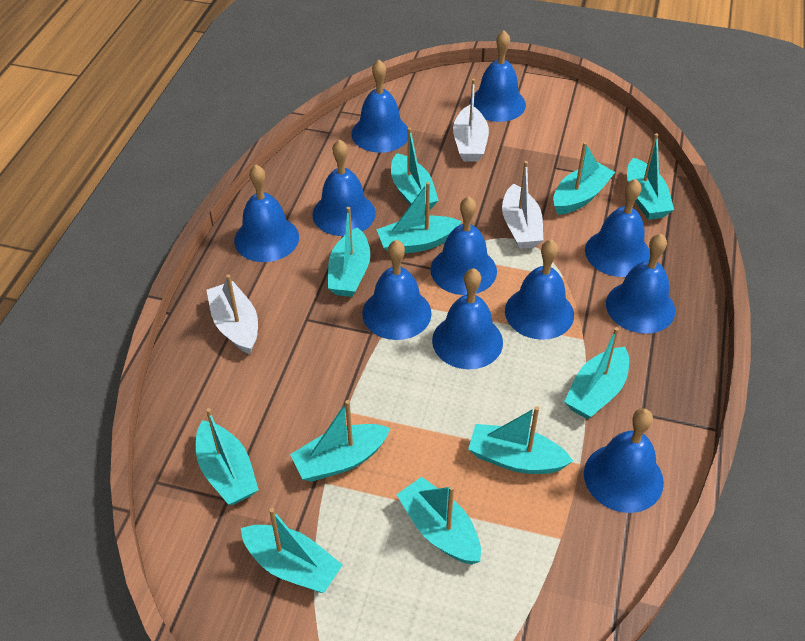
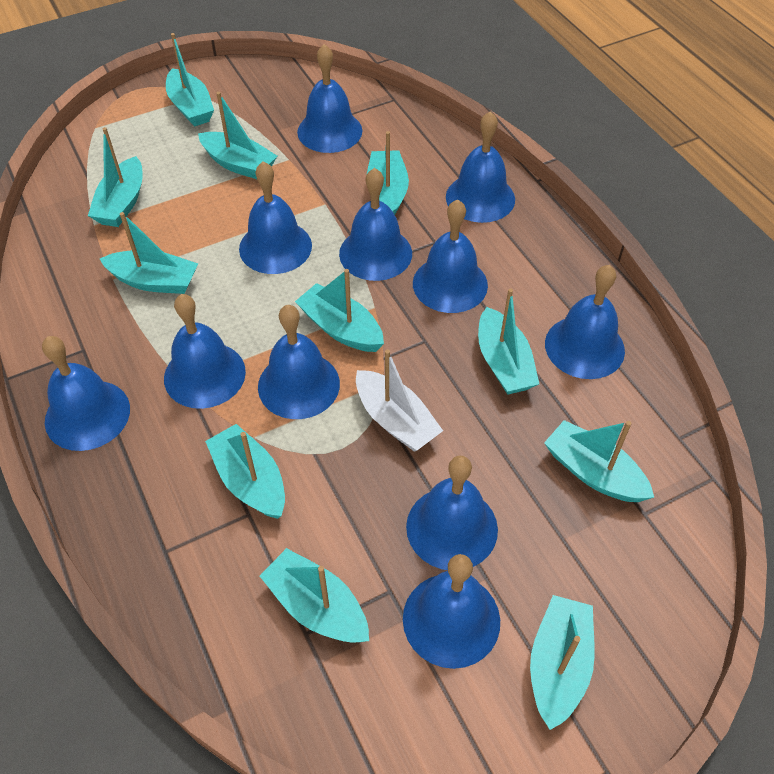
white boat: 3 -> 1

